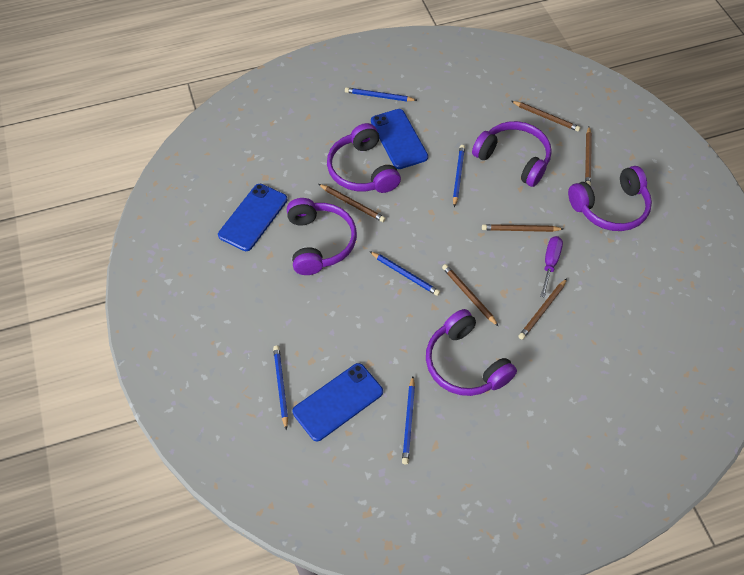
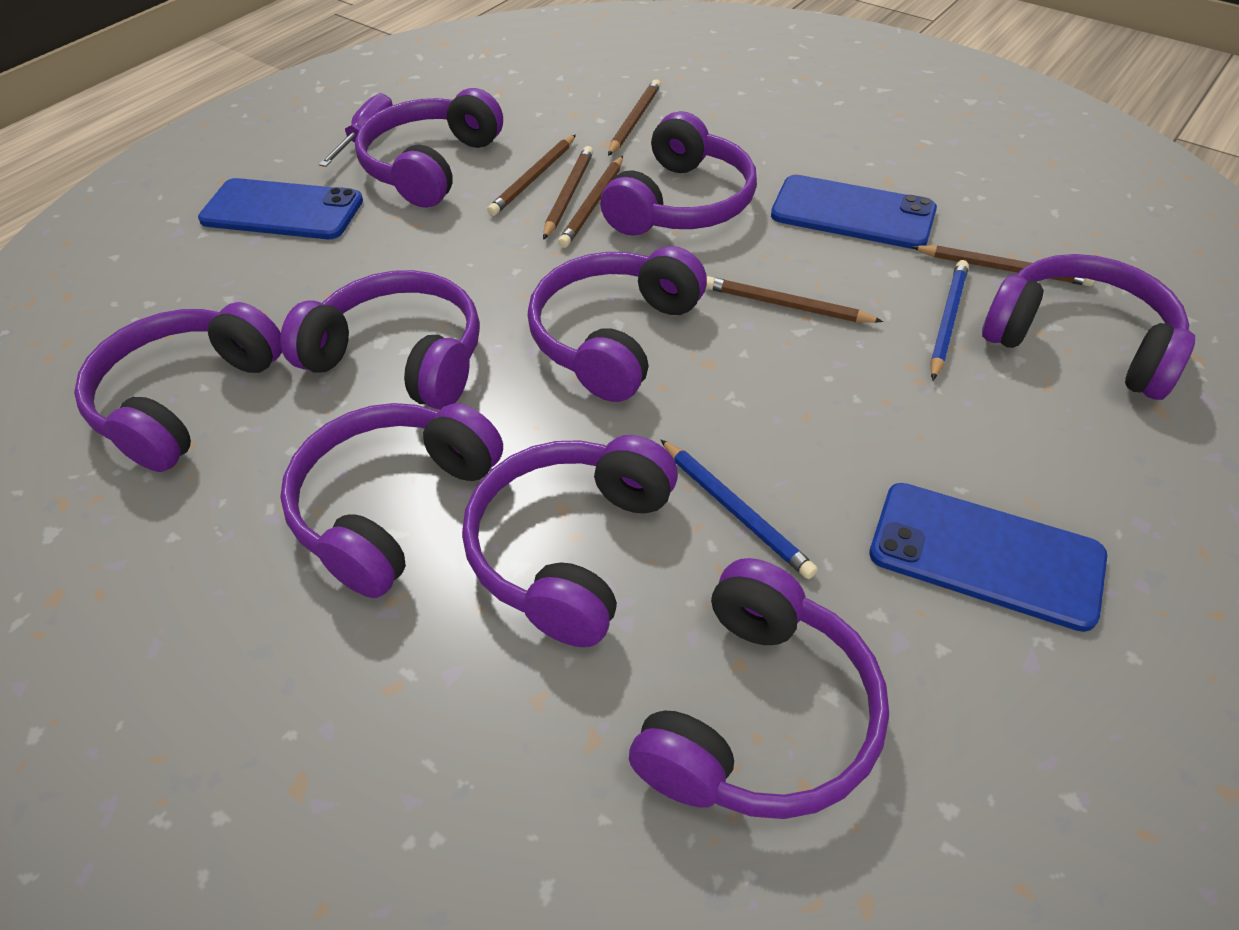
blue pencil: 5 -> 2
purple headphones: 5 -> 9

